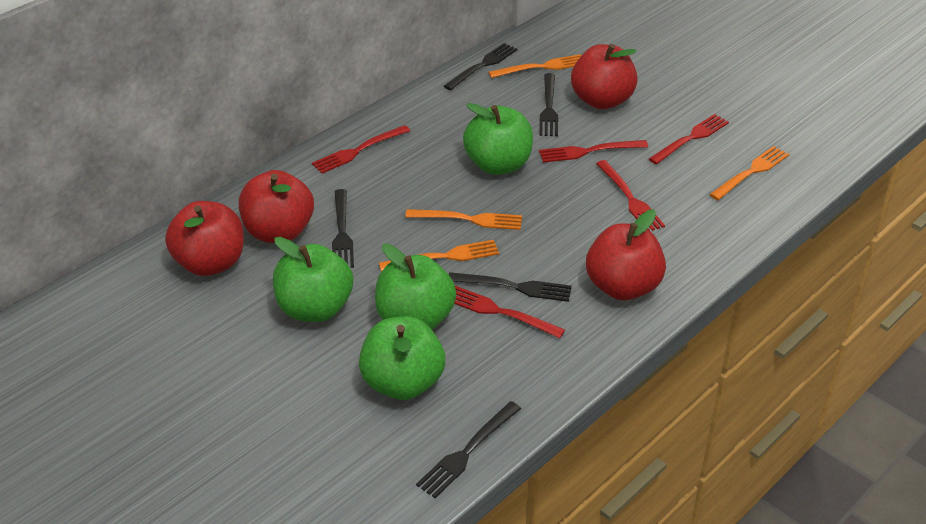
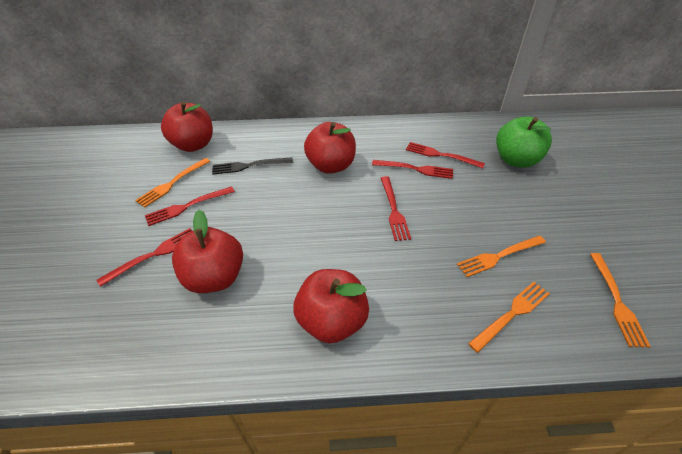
black fork: 5 -> 1
green apple: 4 -> 1

